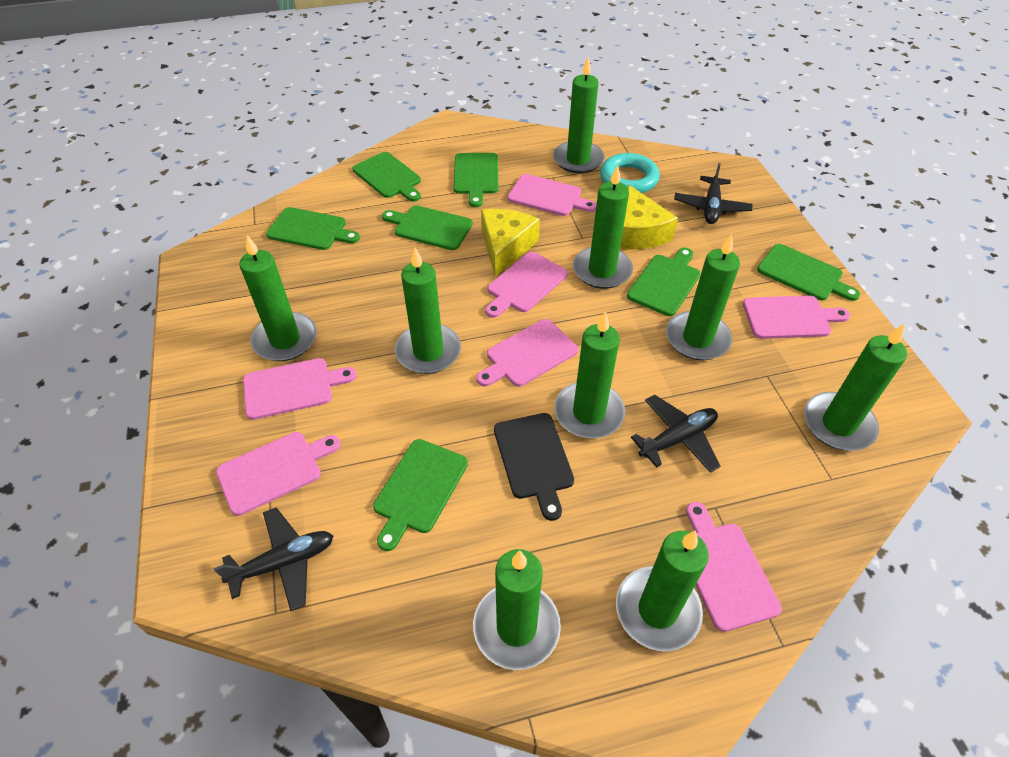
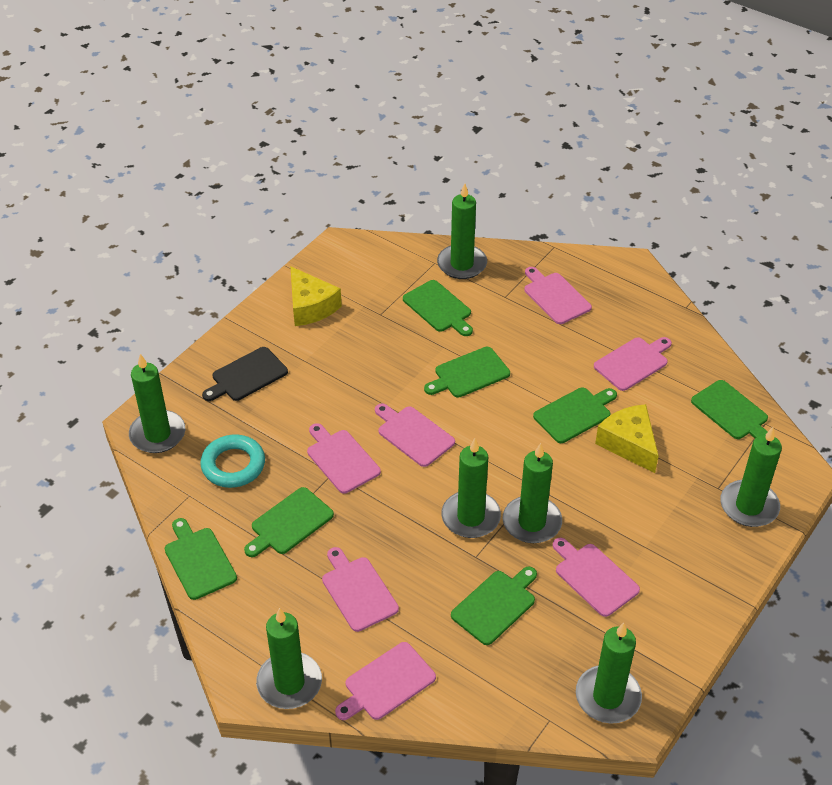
black plane: 3 -> 0
green candle: 9 -> 7

